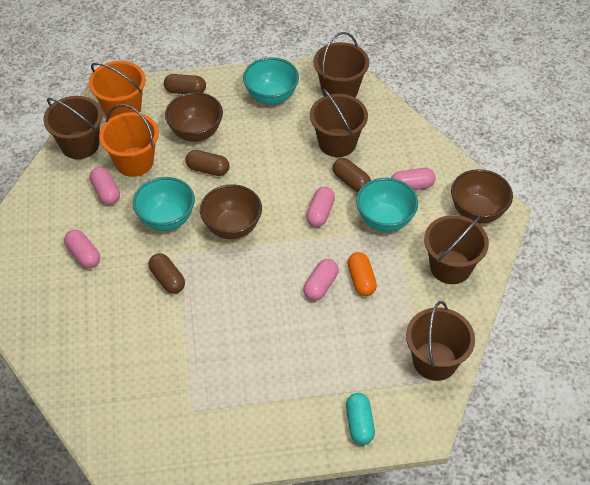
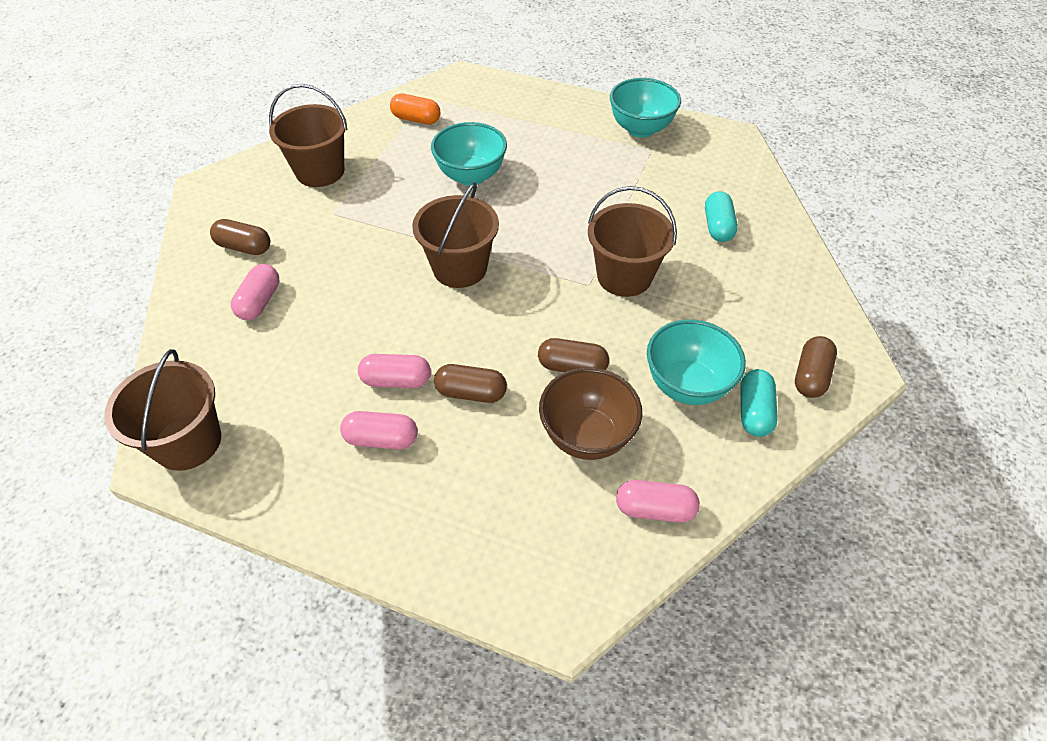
brown bowl: 3 -> 1
brown bucket: 5 -> 4
orange bucket: 2 -> 0
pink capsule: 5 -> 4
turquoise capsule: 1 -> 2

